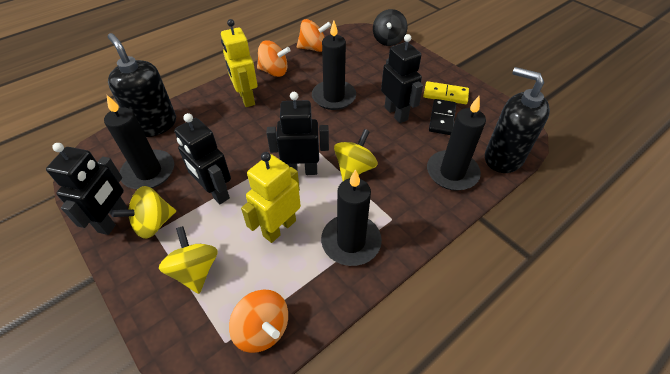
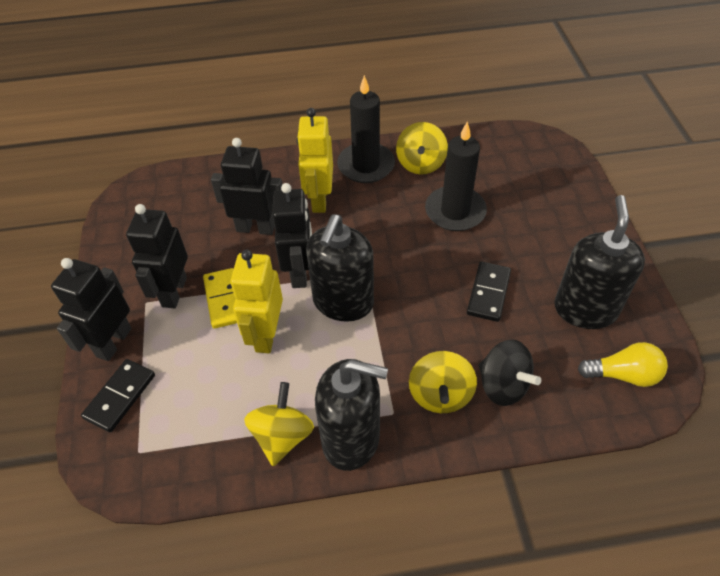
black candle: 4 -> 2
black domino: 1 -> 2
black soap dispenser: 2 -> 3
orange spinning top: 3 -> 0
yellow light bulb: 0 -> 1

